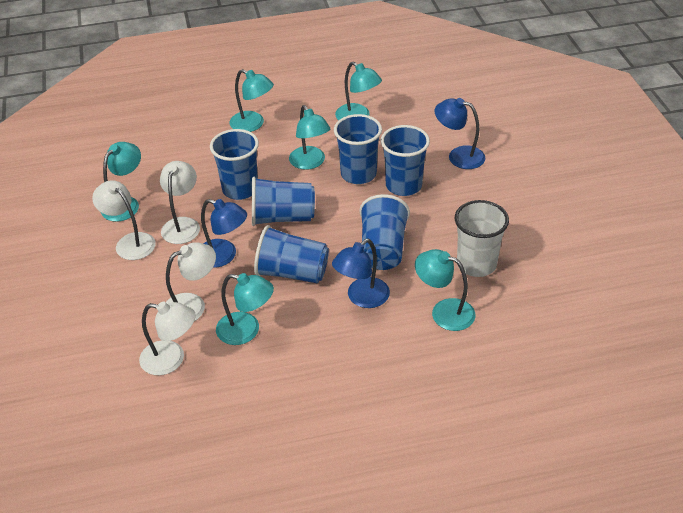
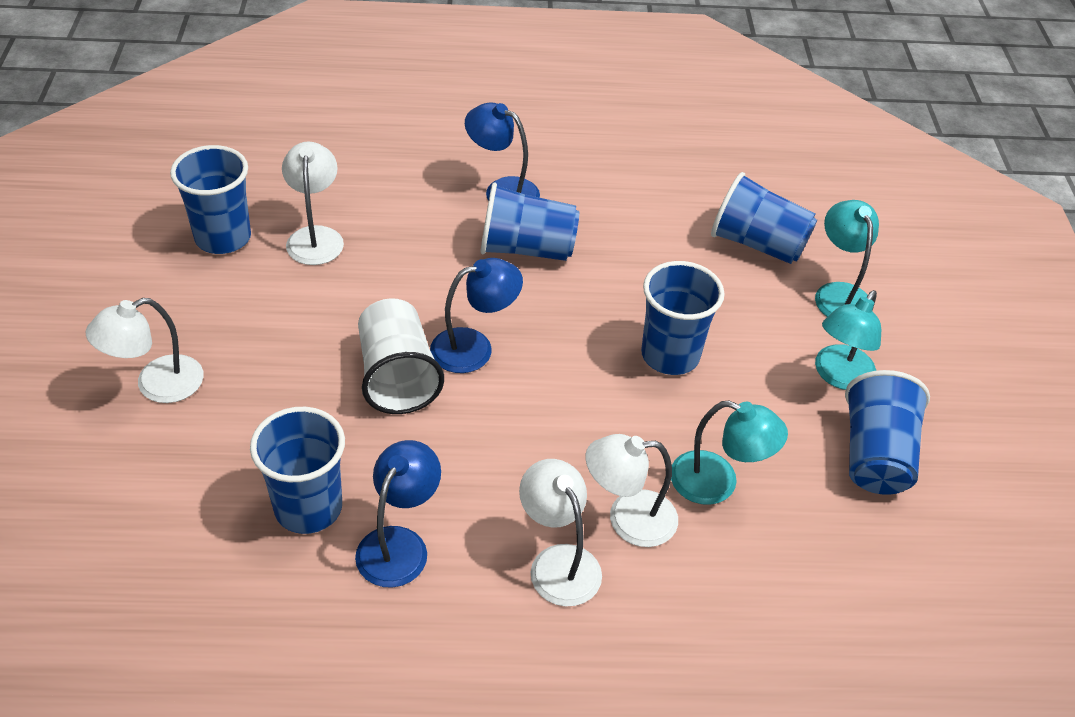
turquoise lamp: 6 -> 3

